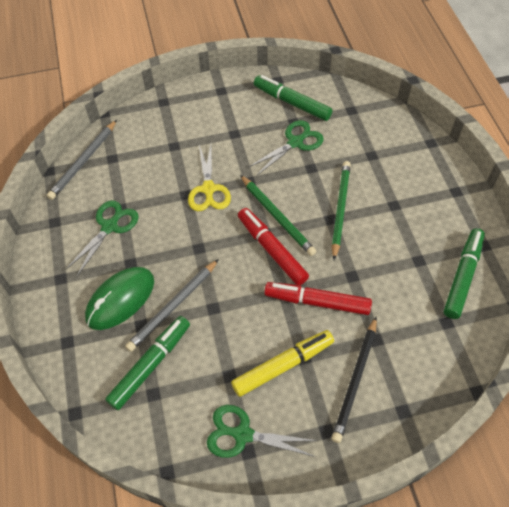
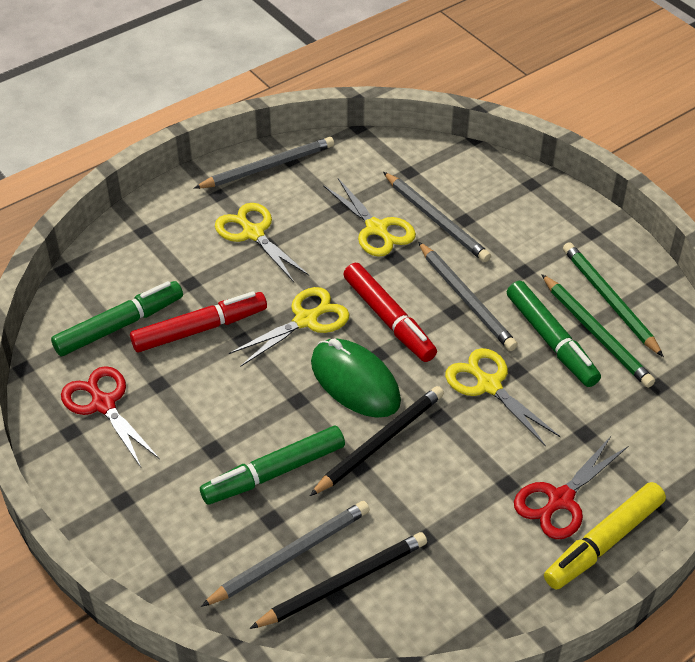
black pencil: 1 -> 2
green scissors: 3 -> 0
grey pencil: 2 -> 4
red scissors: 0 -> 2
yellow scissors: 1 -> 4

